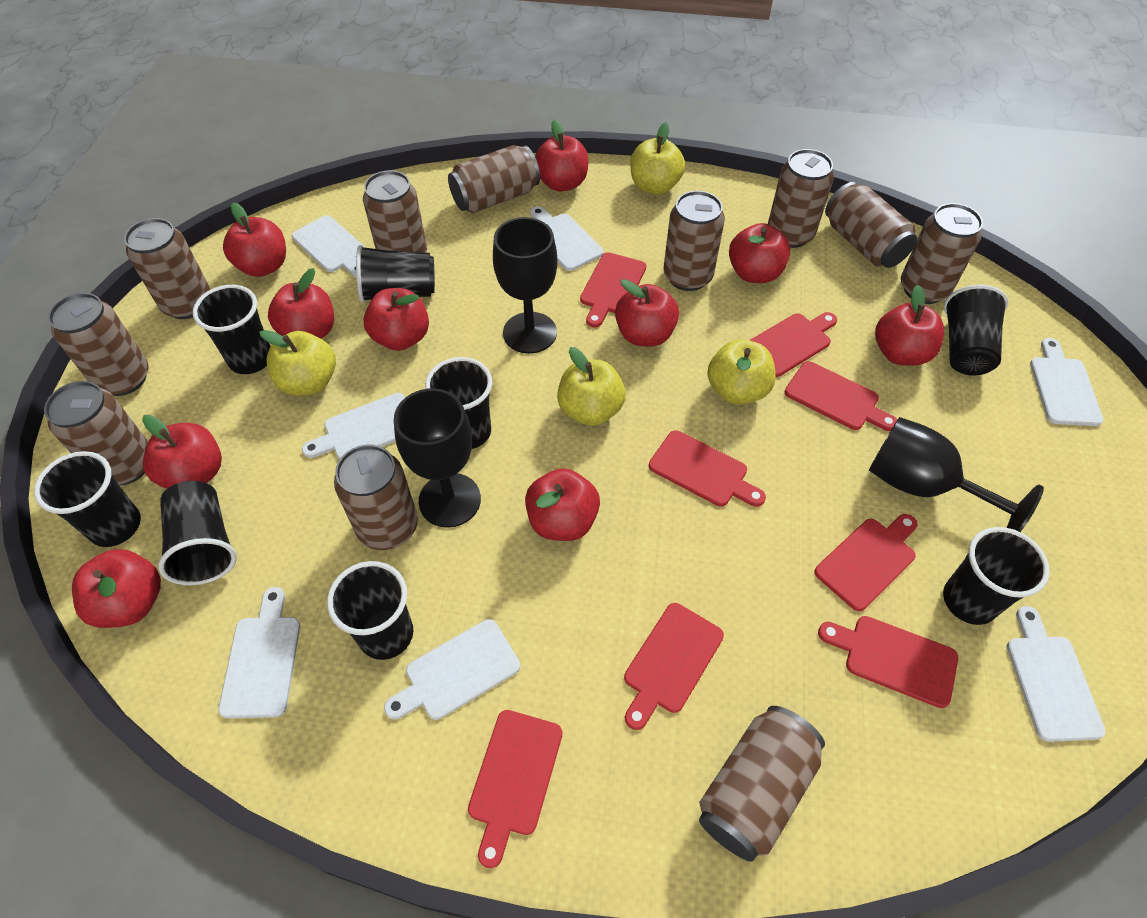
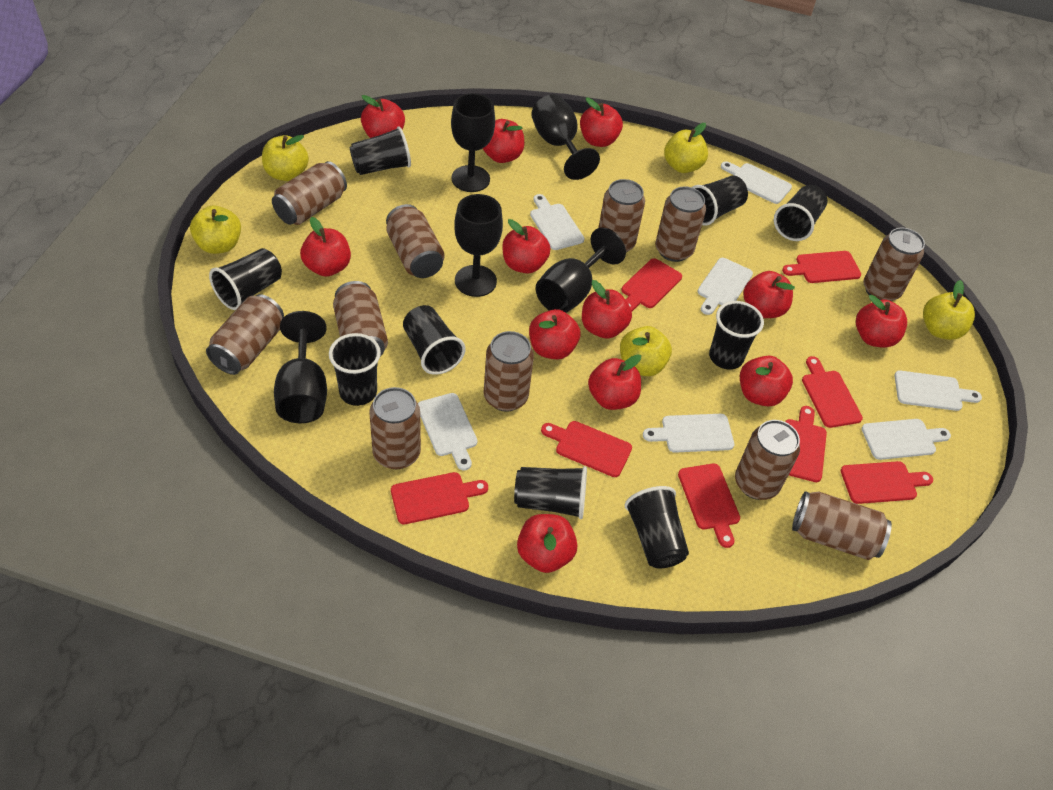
black cup: 8 -> 9
black goblet: 3 -> 5
red apple: 10 -> 12
yellow apple: 4 -> 5

